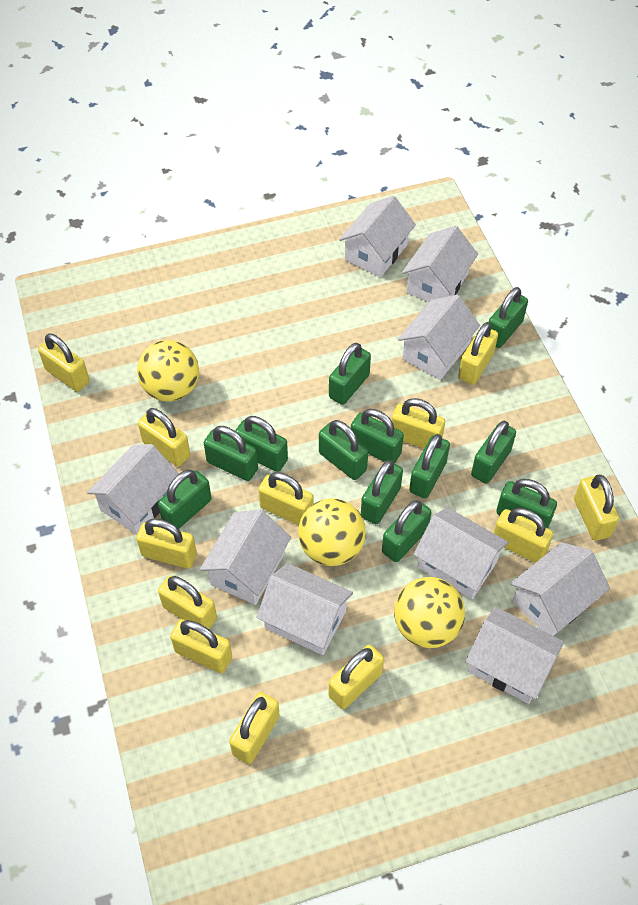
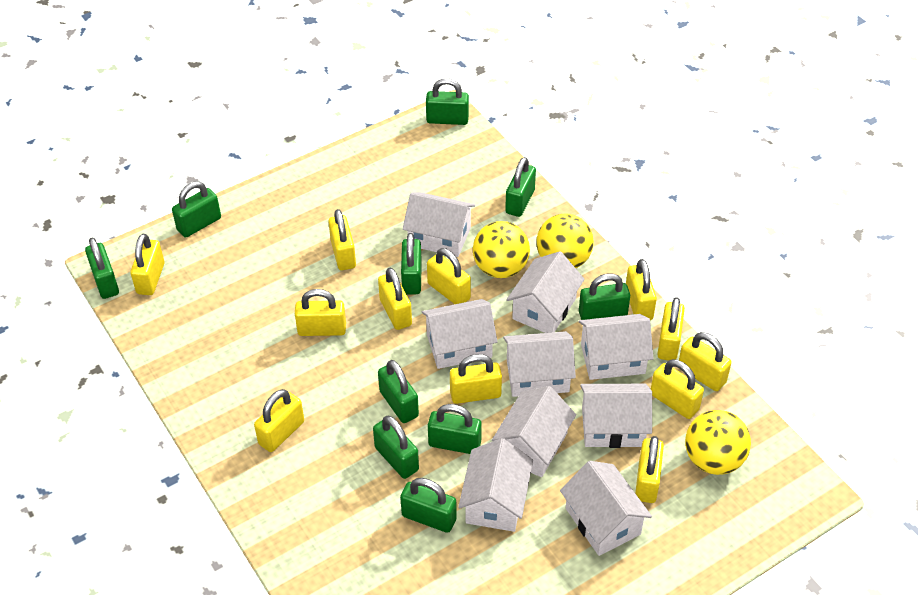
green padlock: 12 -> 10

